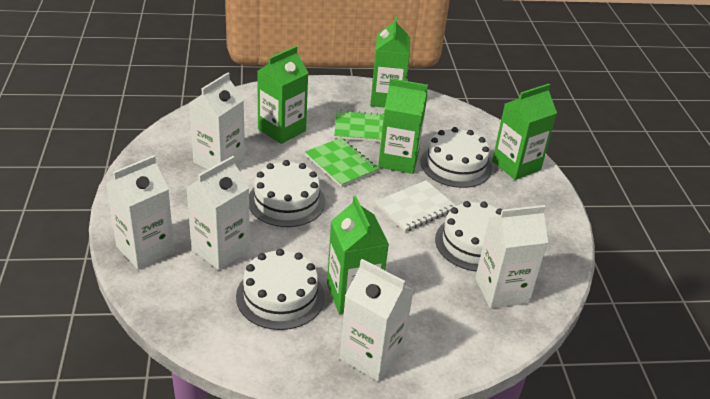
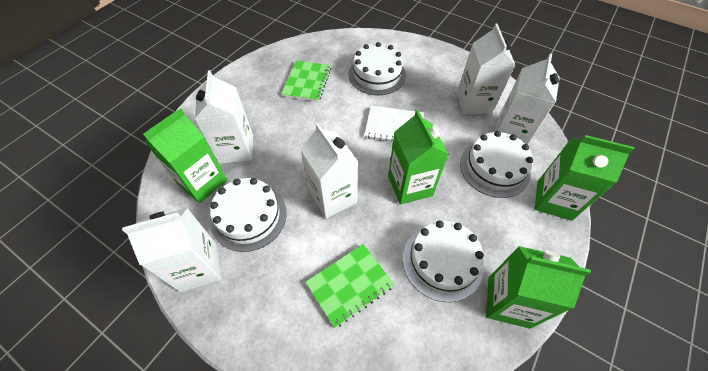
green carton: 5 -> 4

